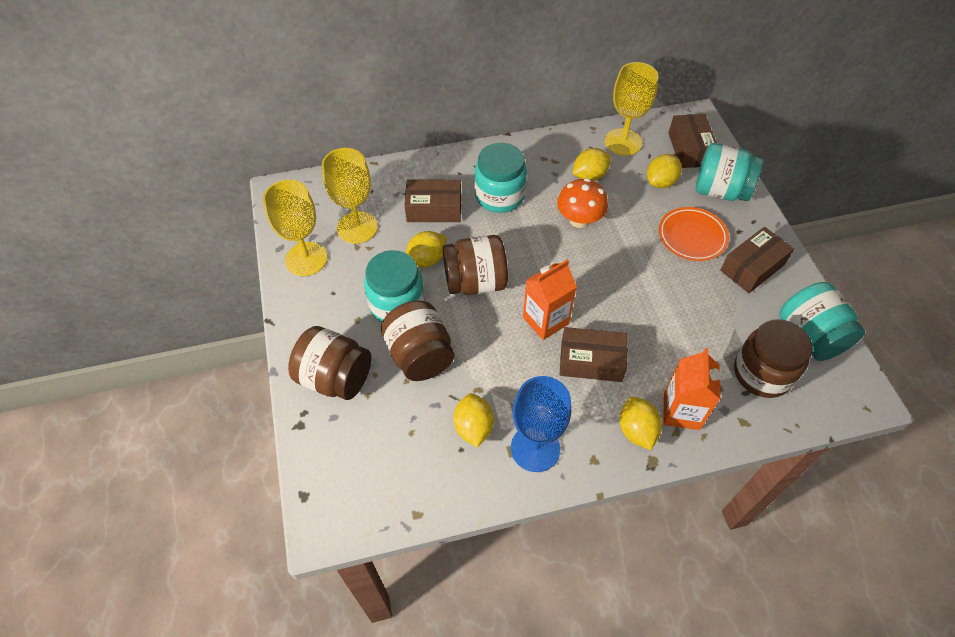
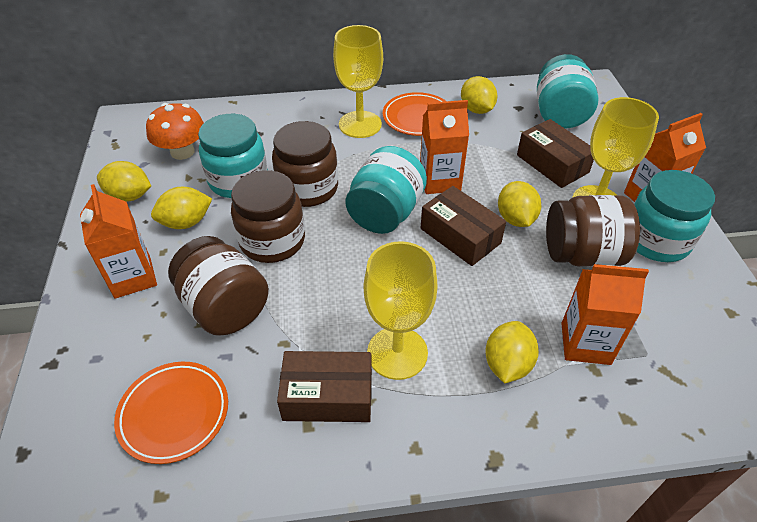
blue goblet: 1 -> 0
brown box: 4 -> 3
orange carton: 2 -> 4
orange plate: 1 -> 2

